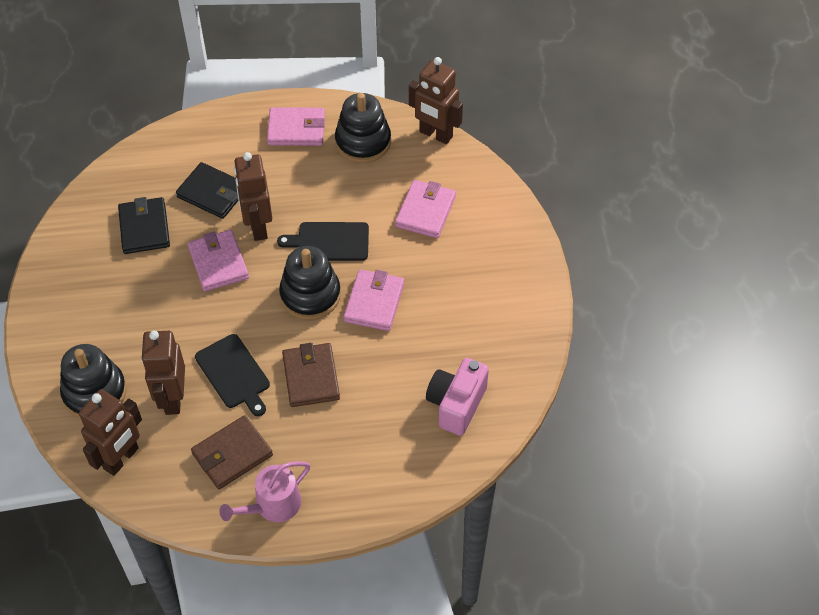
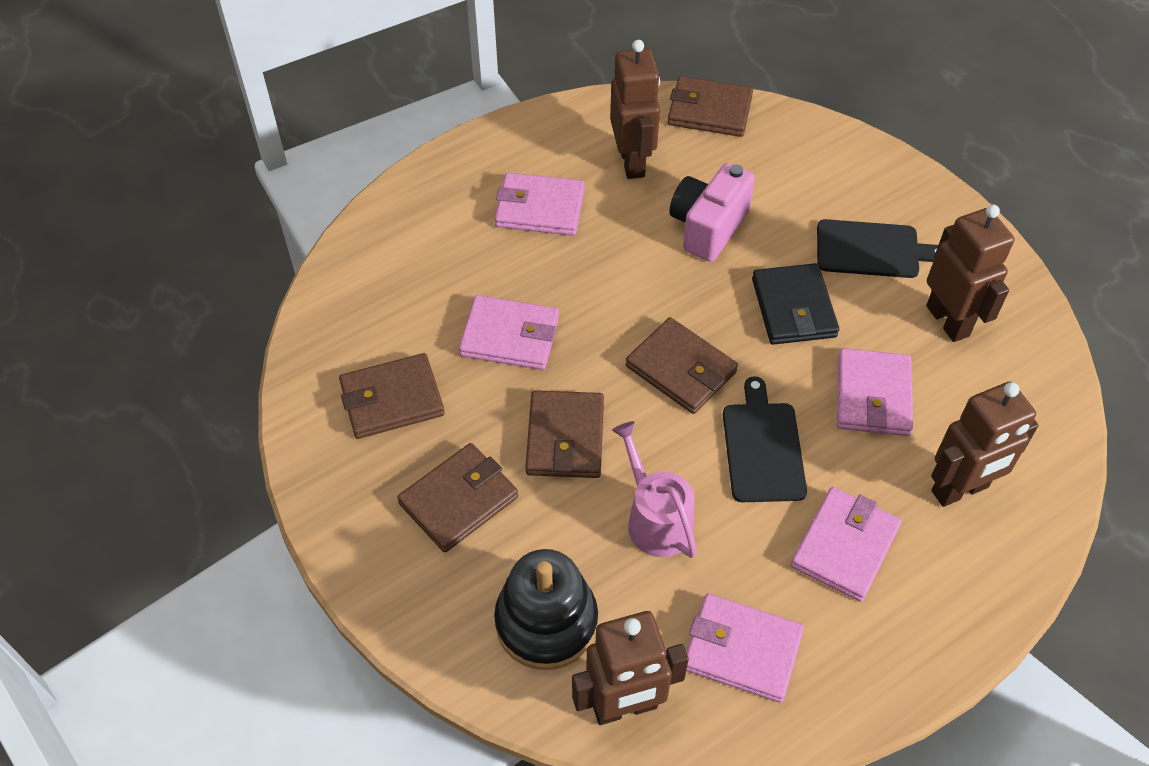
black stacking toy: 3 -> 1
black wallet: 2 -> 1
brown wallet: 2 -> 5
pink wallet: 4 -> 5

